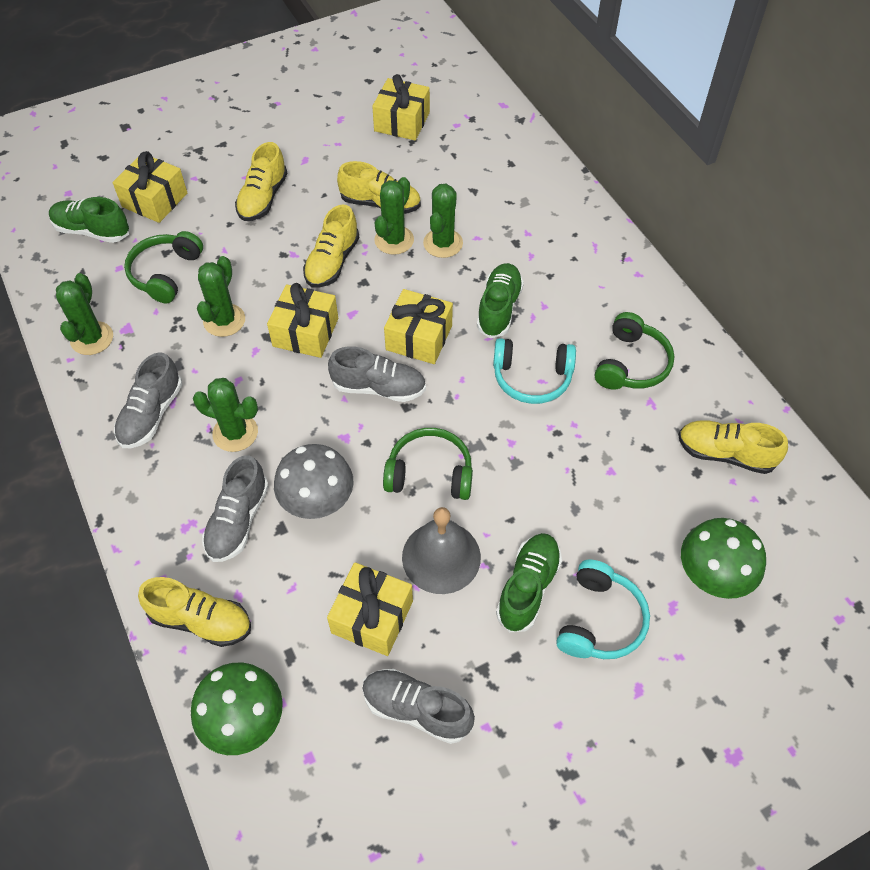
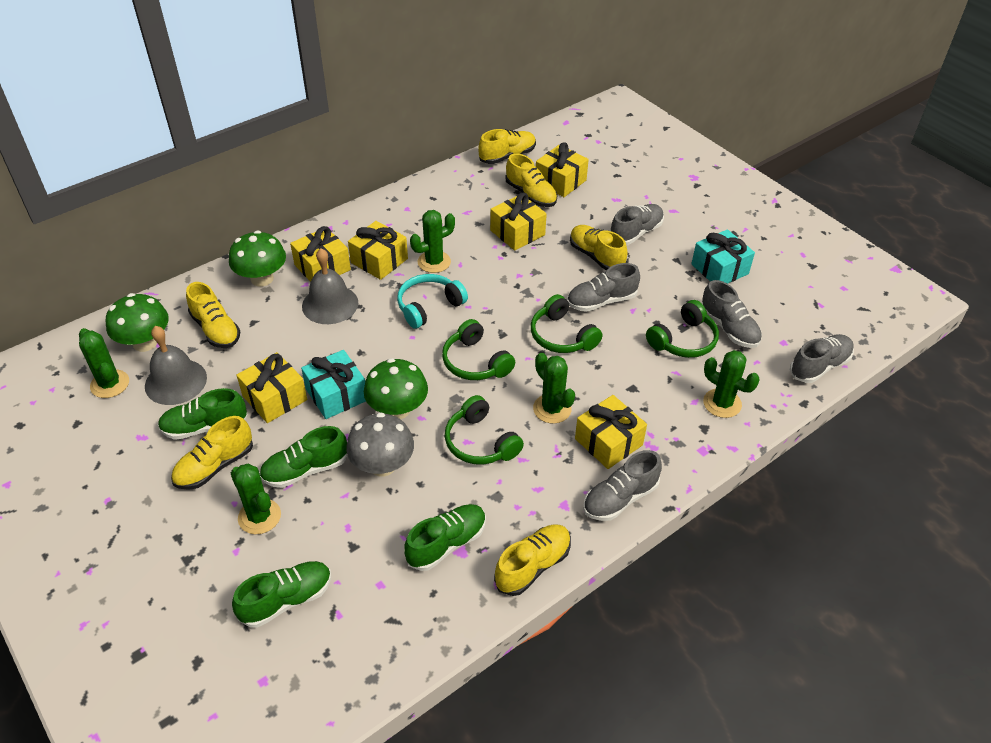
green headphones: 3 -> 4
green mushroom: 2 -> 3
green shoe: 3 -> 4
grey bell: 1 -> 2
grey shoe: 4 -> 5
turquoise gift: 0 -> 2
turquoise headphones: 2 -> 1
yellow gift: 5 -> 6
yellow shoe: 5 -> 6

